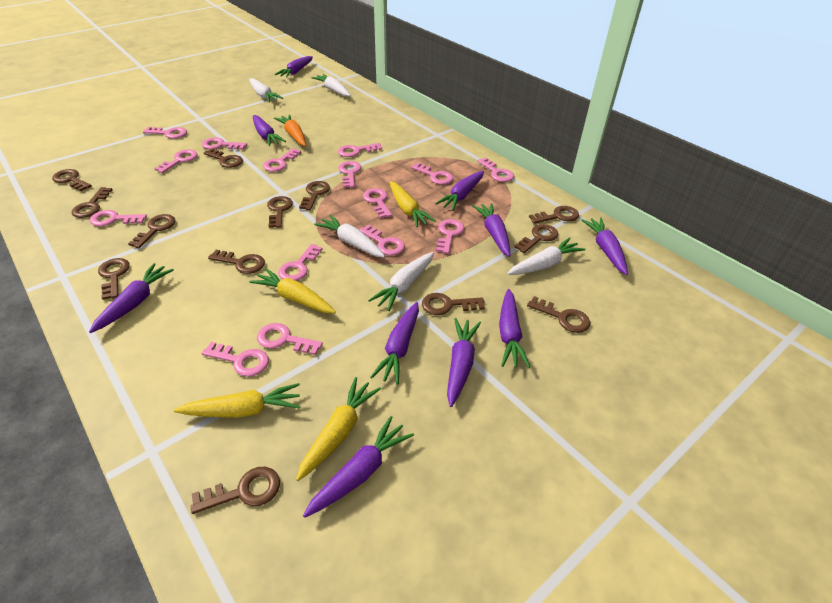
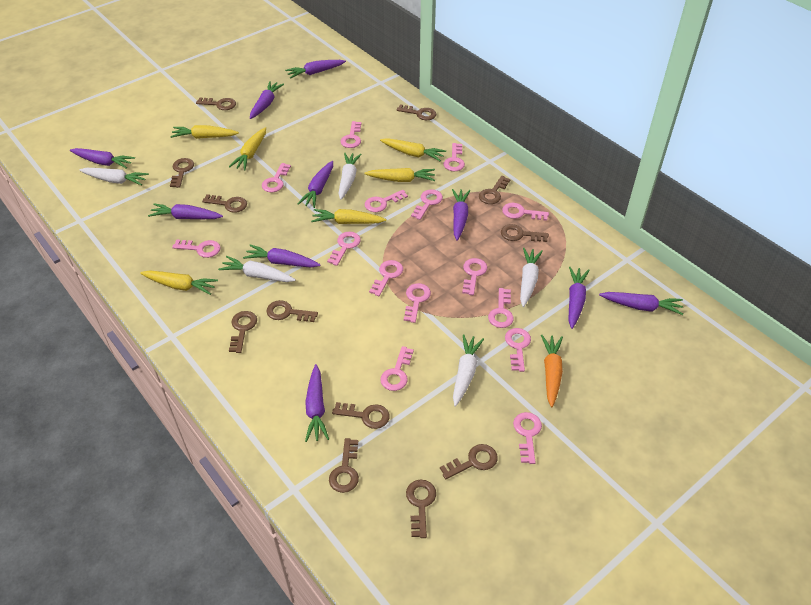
brown key: 13 -> 12
yellow carrot: 4 -> 6

